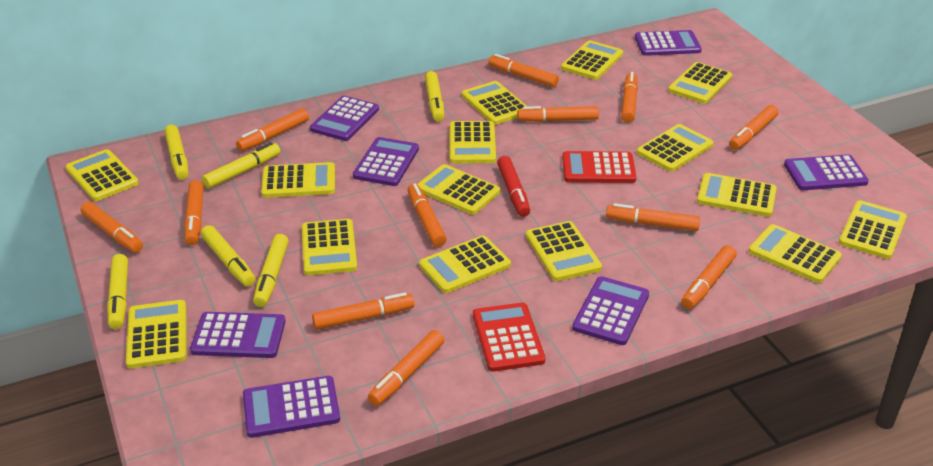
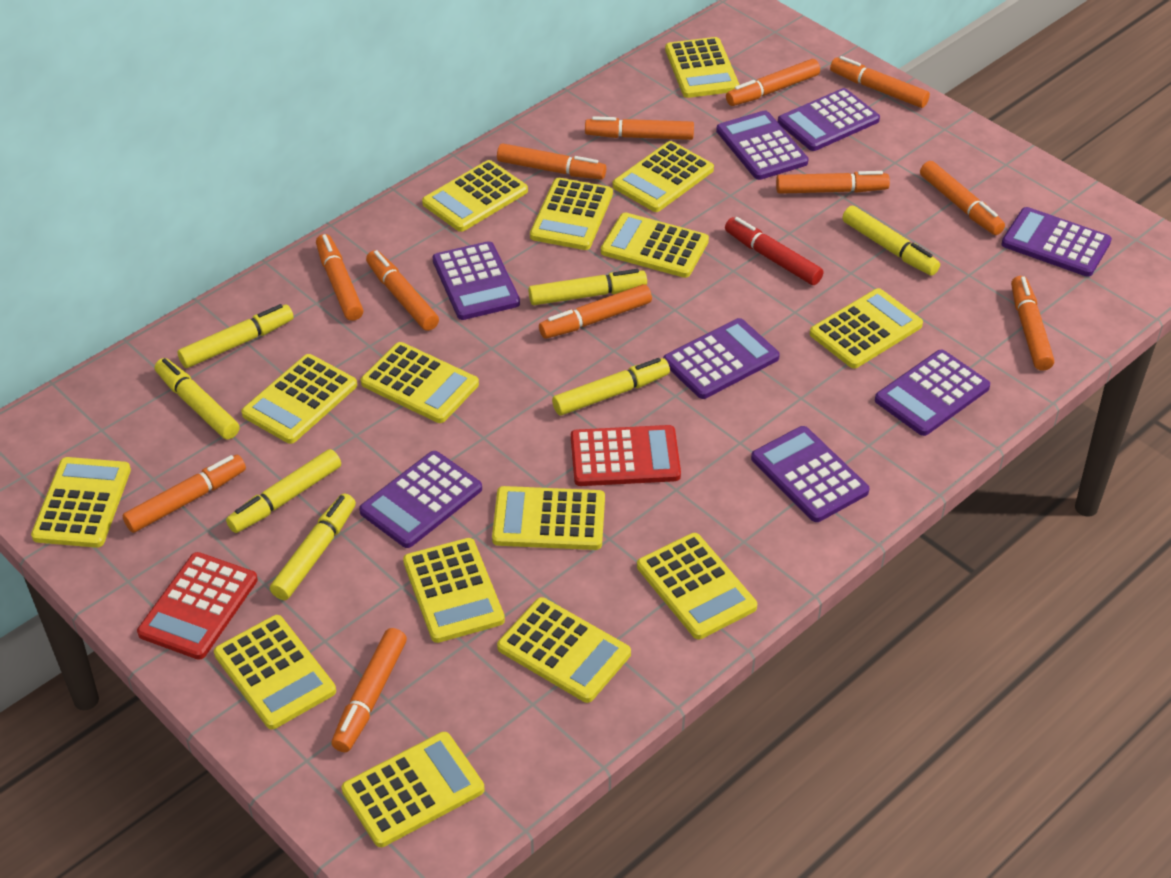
purple calculator: 7 -> 8
yellow marker: 6 -> 7

